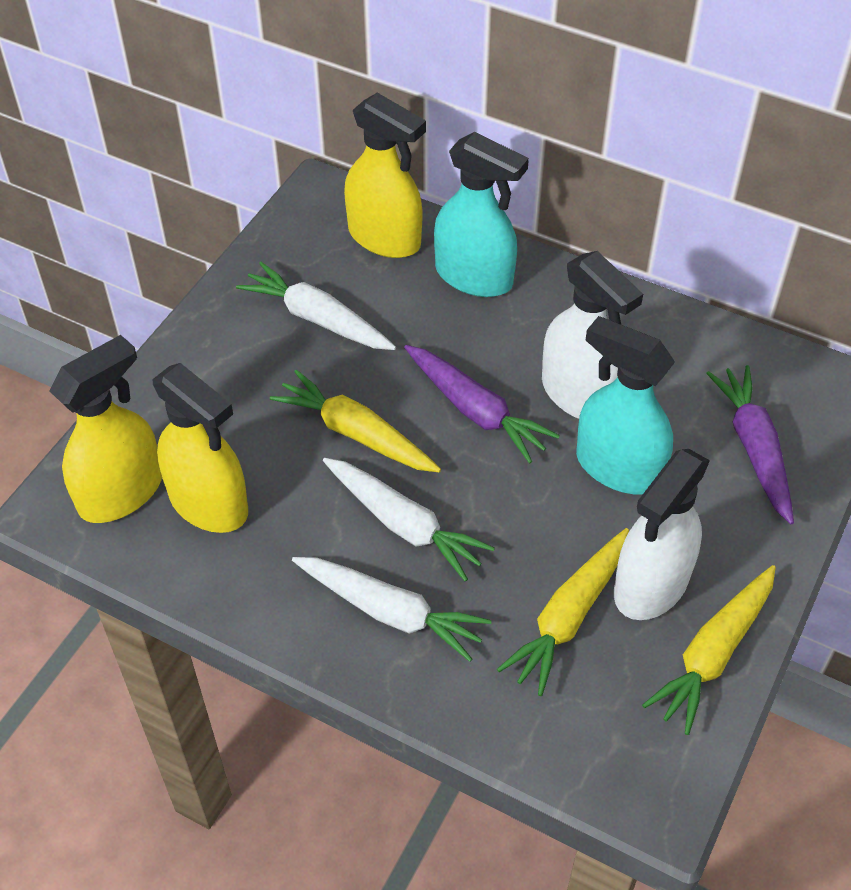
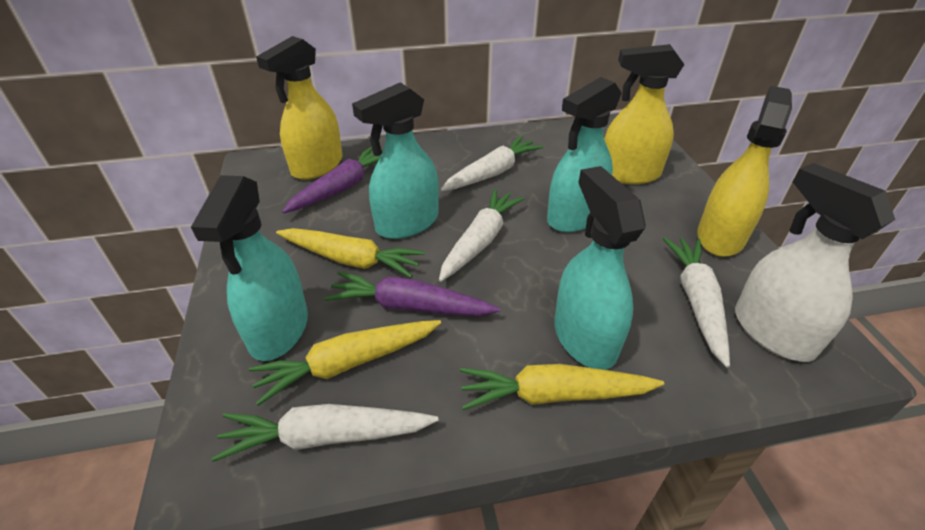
turquoise spray bottle: 2 -> 4
white carrot: 3 -> 4
white spray bottle: 2 -> 1

